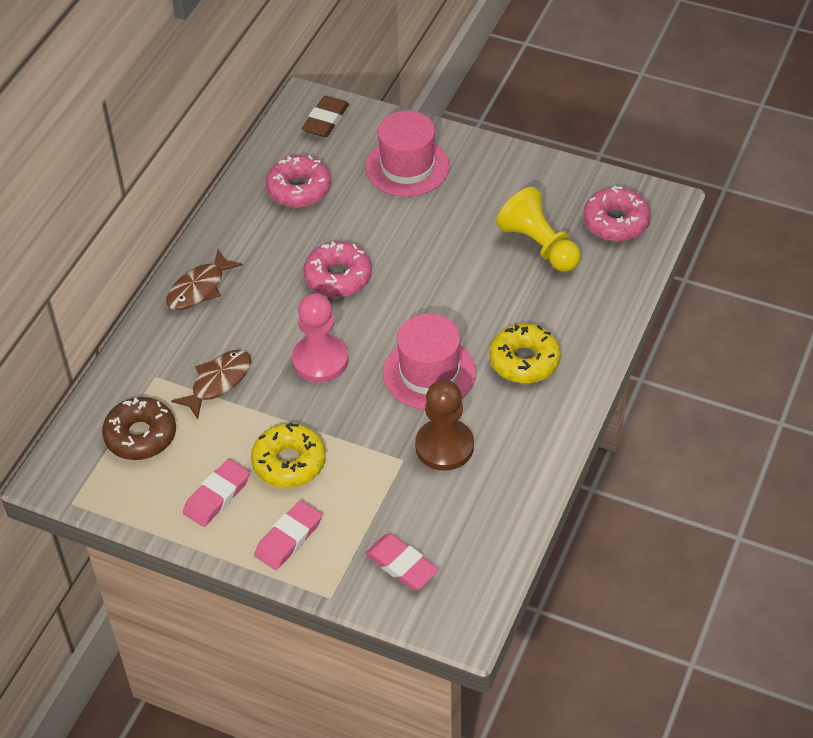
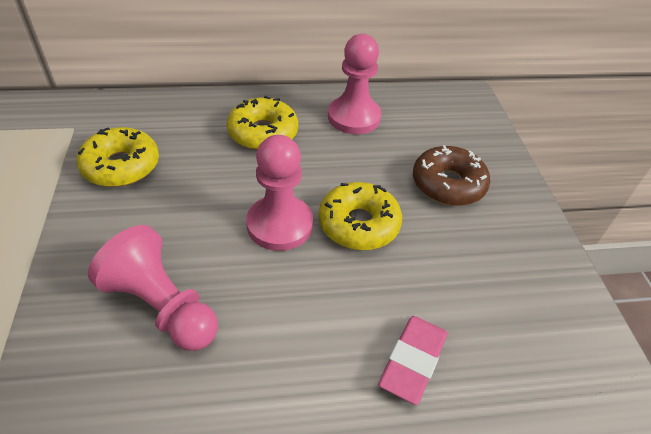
brown eraser: 1 -> 0
brown fish: 2 -> 0
brown pawn: 1 -> 0
pink donut: 3 -> 0
pink eraser: 3 -> 1
pink hat: 2 -> 0
pink pawn: 1 -> 3
yellow donut: 2 -> 3
yellow pawn: 1 -> 0

